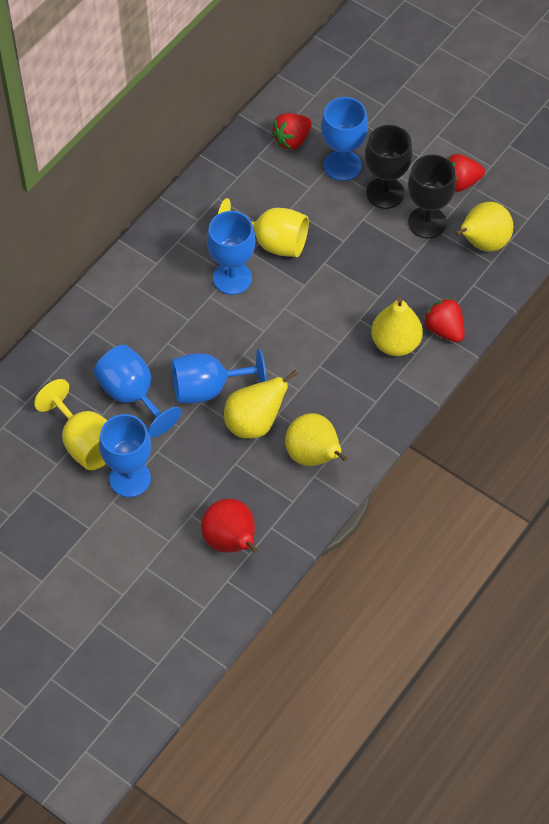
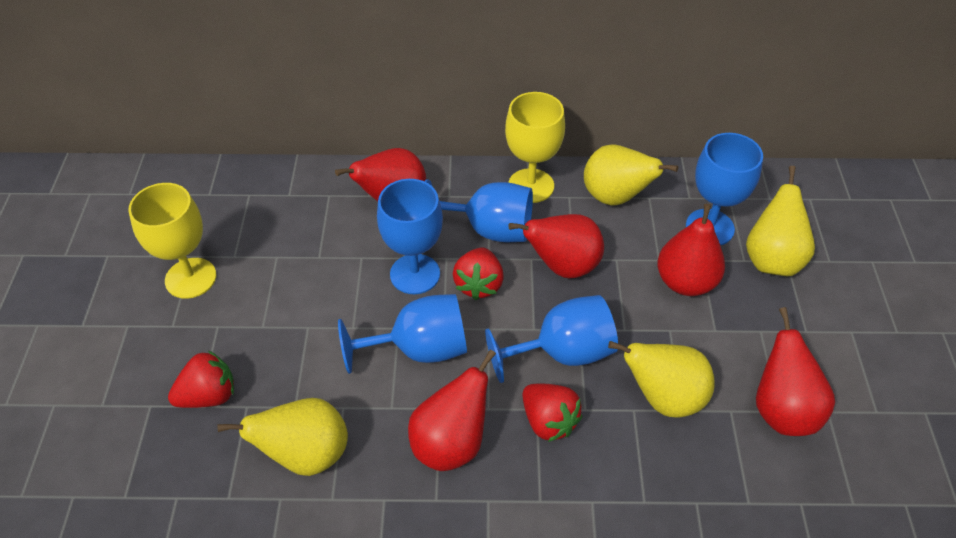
black goblet: 2 -> 0
red pear: 1 -> 5

